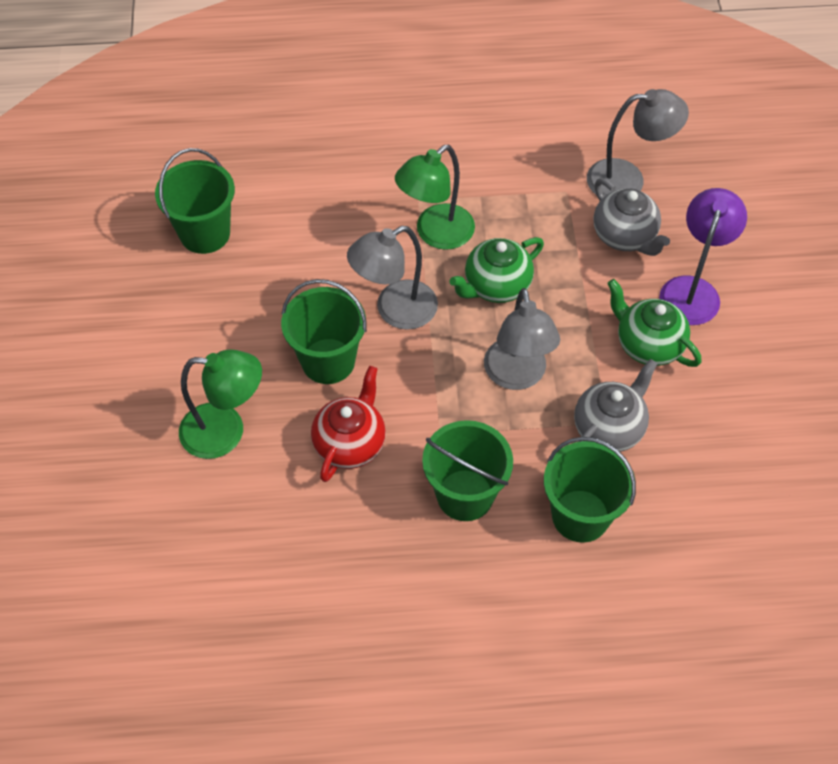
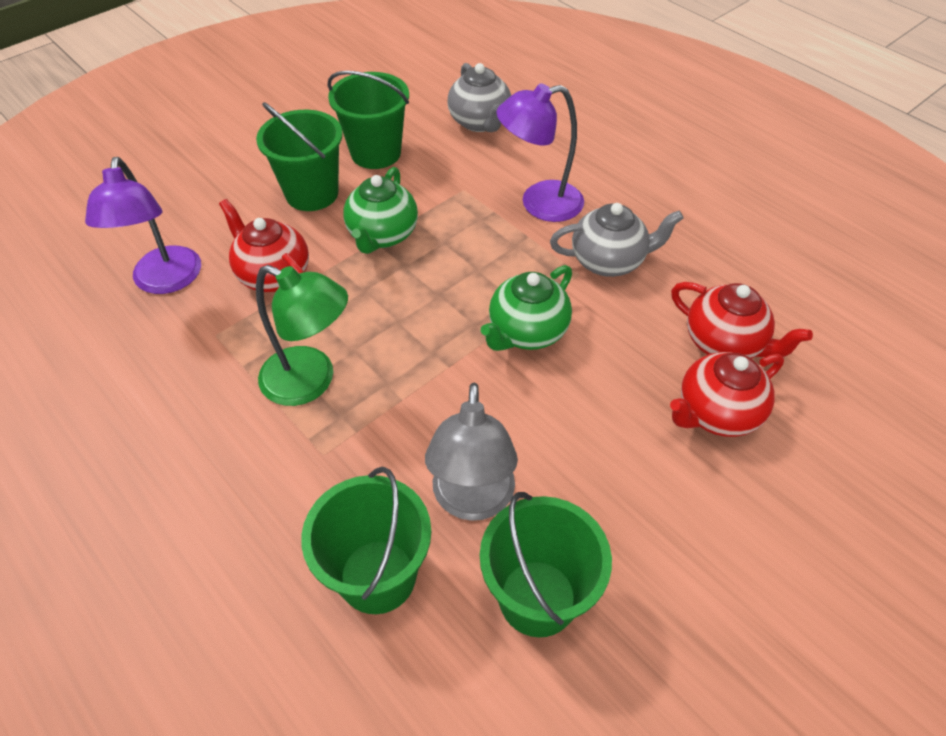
green lamp: 2 -> 1
grey lamp: 3 -> 1
purple lamp: 1 -> 2
red teapot: 1 -> 3

